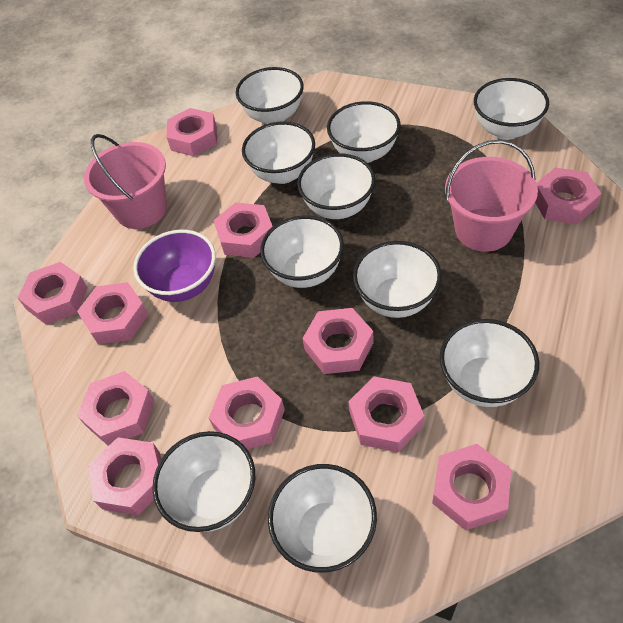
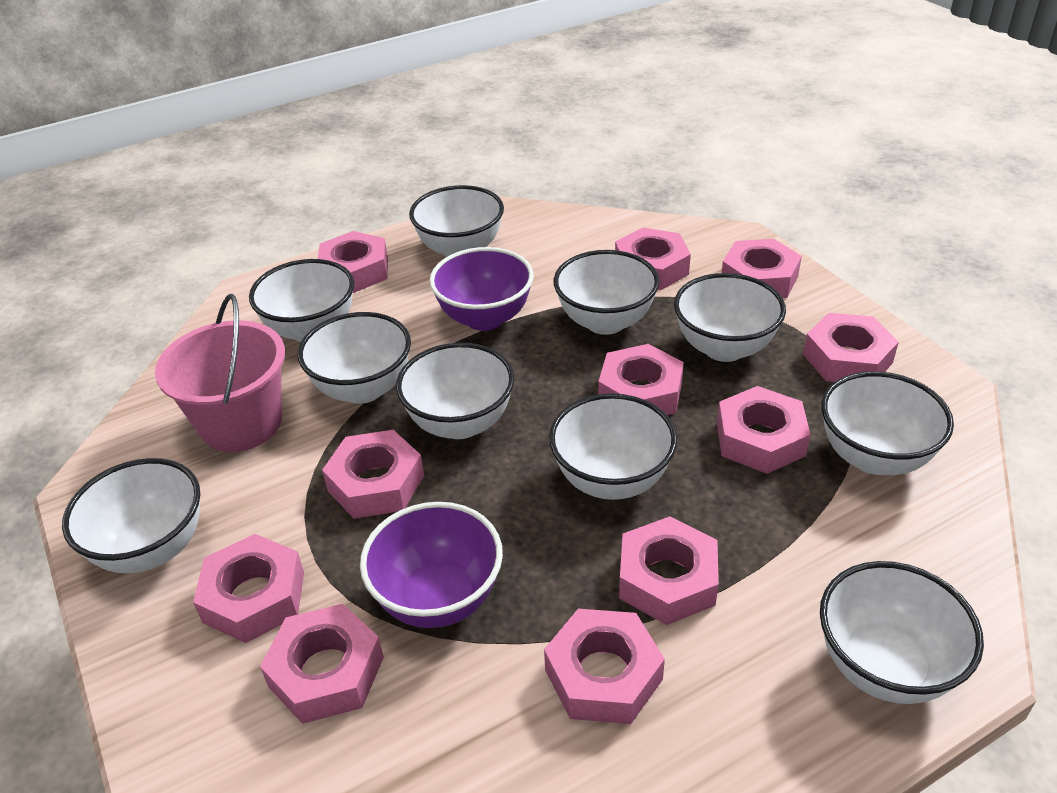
pink bucket: 2 -> 1
purple bowl: 1 -> 2

